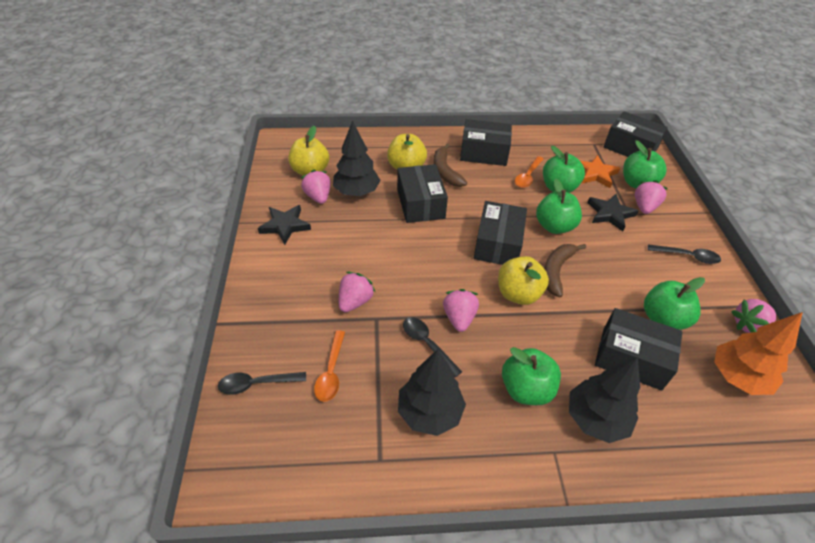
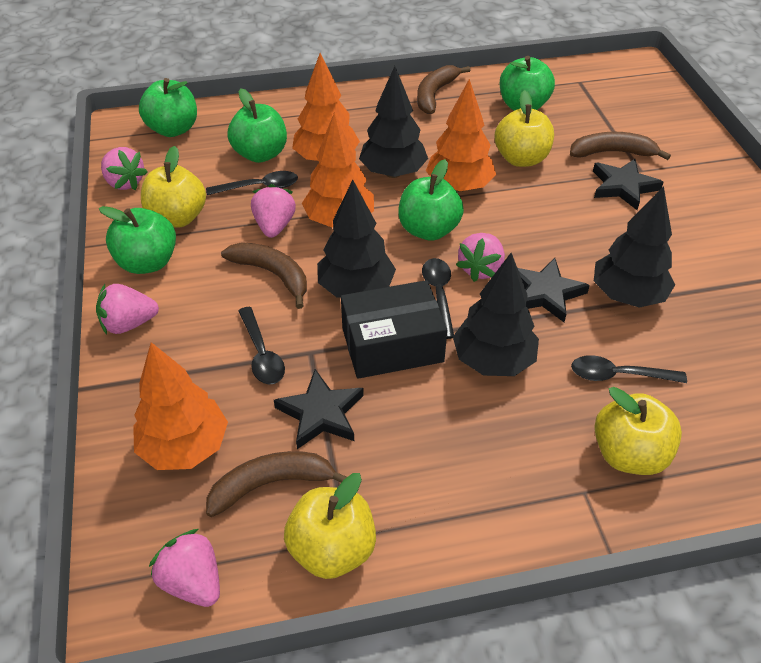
black box: 5 -> 1
black spoon: 3 -> 4
black star: 2 -> 3
black tree: 3 -> 4
brown banana: 2 -> 4
orange spoon: 2 -> 0
orange star: 1 -> 0
orange tree: 1 -> 4
yellow apple: 3 -> 4

